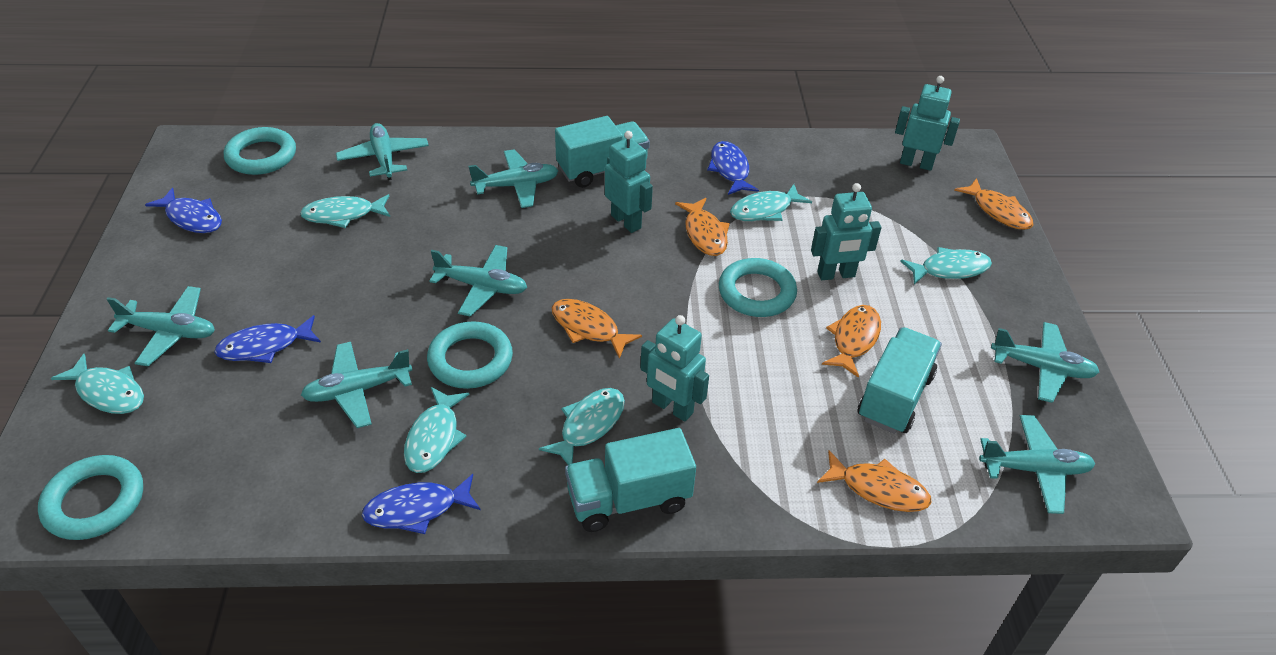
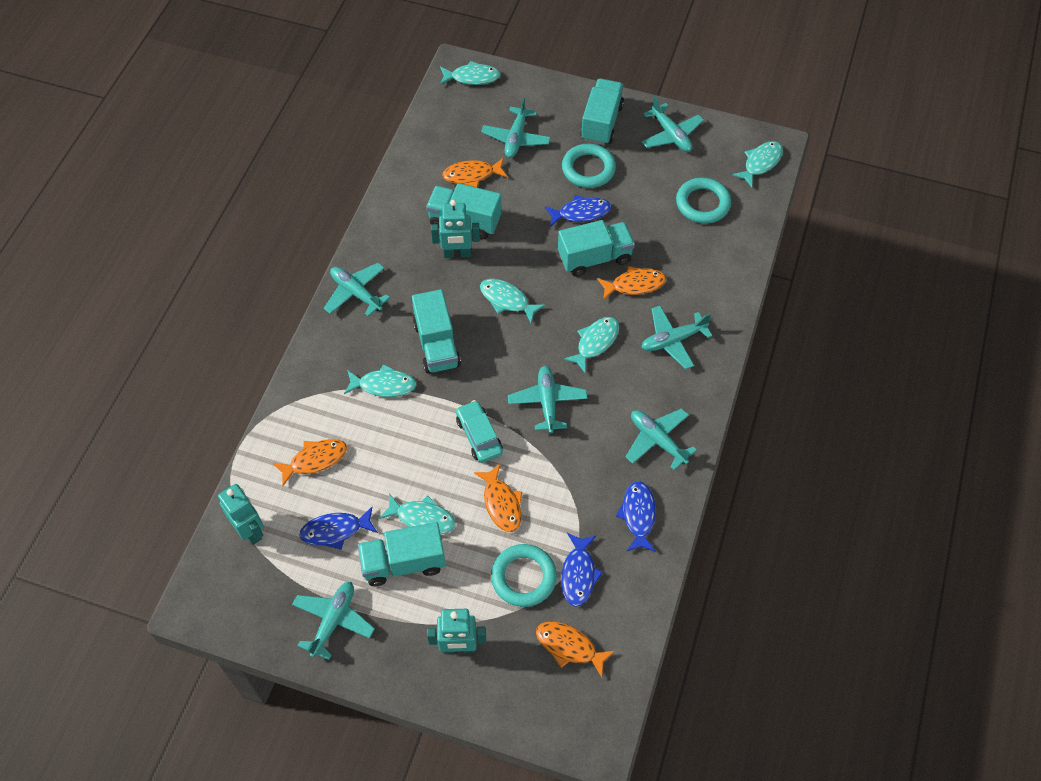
turquoise car: 0 -> 1
turquoise ring: 4 -> 3
turquoise robot: 4 -> 3
turquoise truck: 3 -> 5

